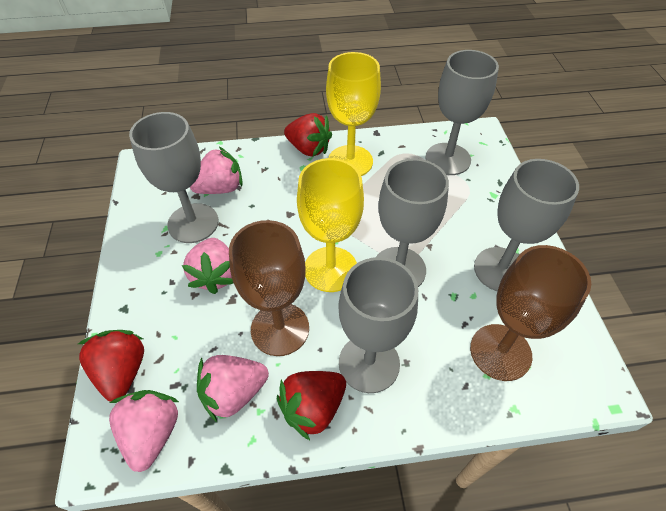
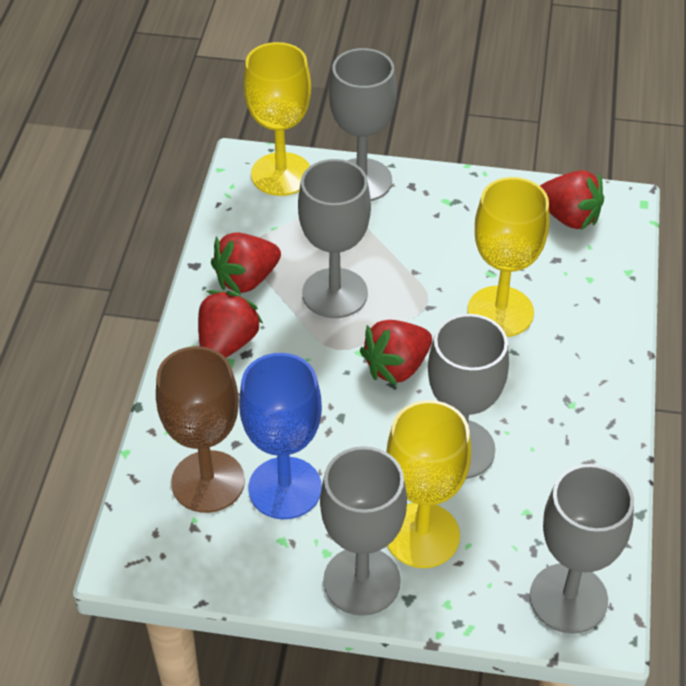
blue goblet: 0 -> 1
brown goblet: 2 -> 1
pink strawberry: 4 -> 0
red strawberry: 3 -> 4
yellow goblet: 2 -> 3

